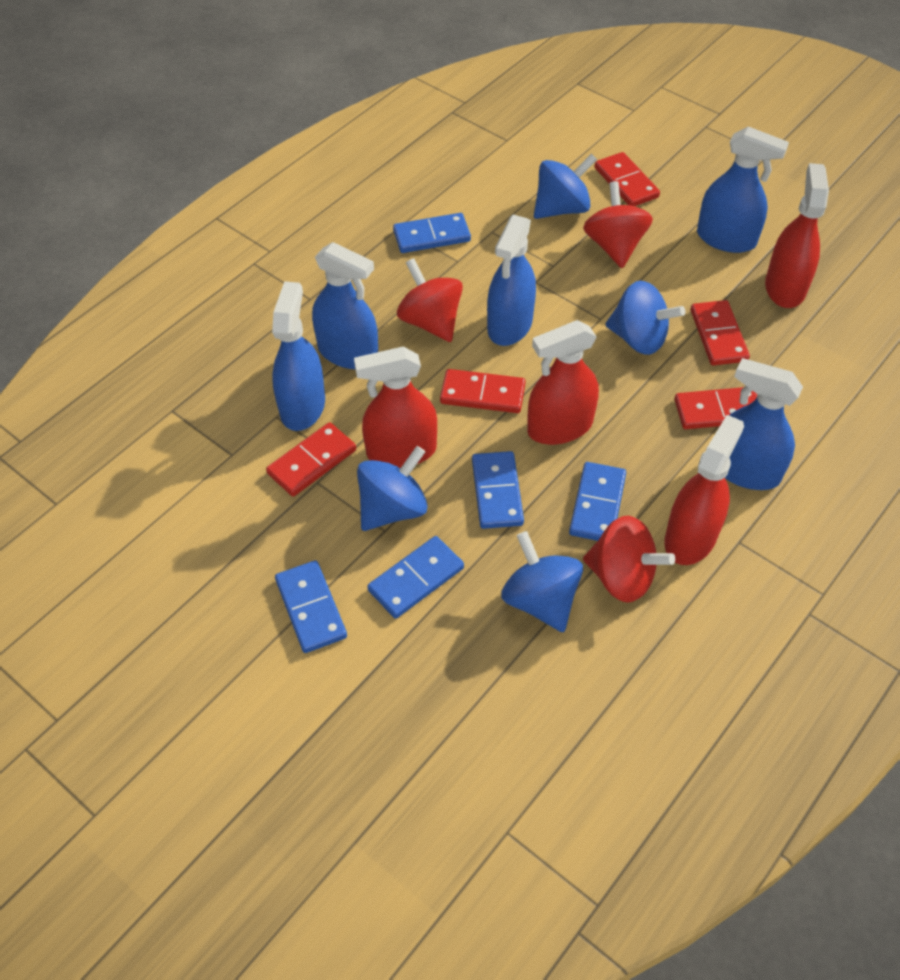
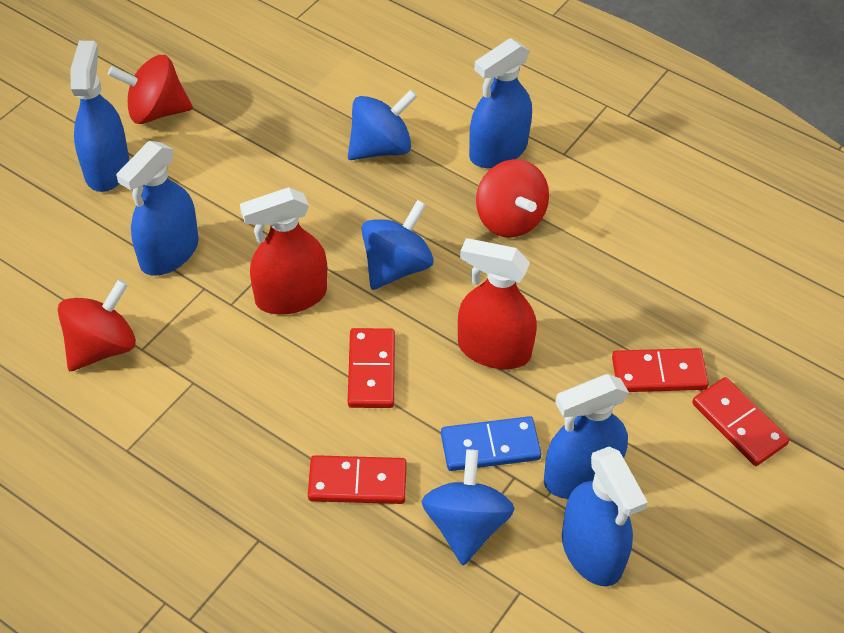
blue domino: 5 -> 1
blue spinning top: 4 -> 3
red domino: 5 -> 4
red spray bottle: 4 -> 2

